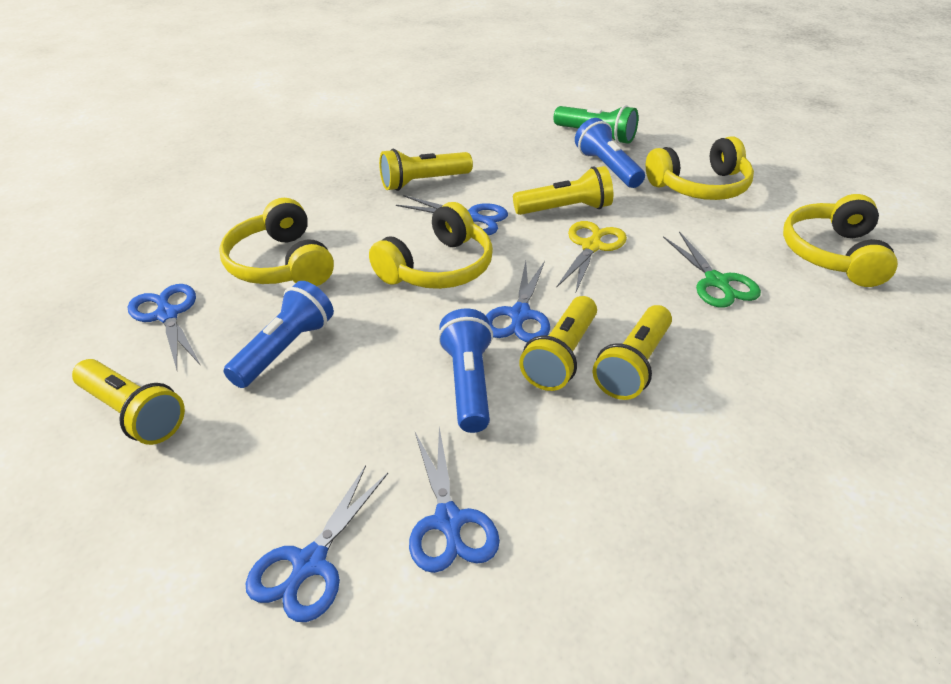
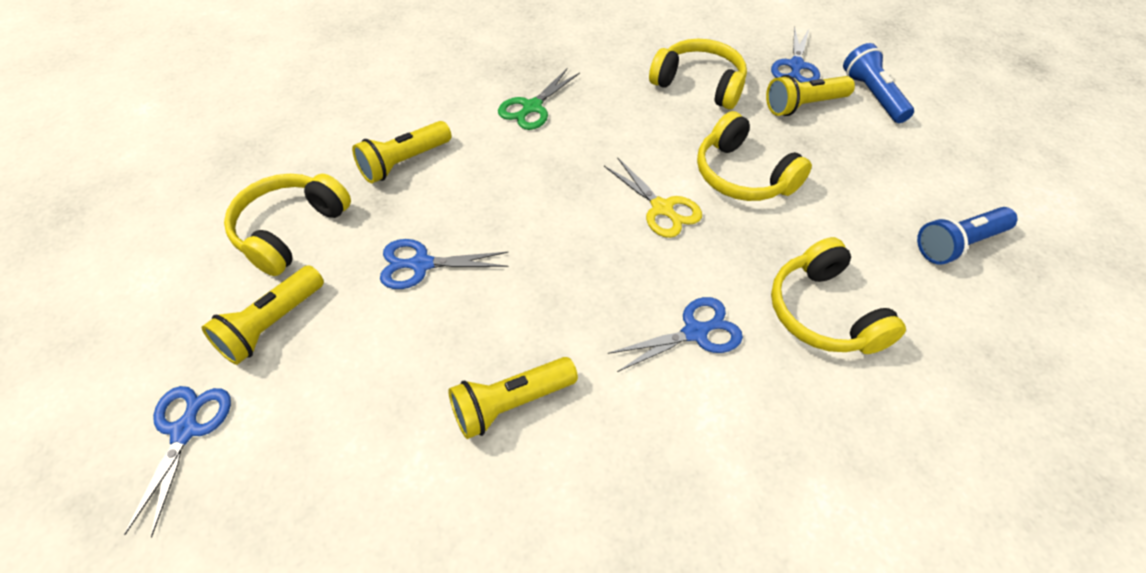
blue flashlight: 3 -> 2
blue scissors: 5 -> 4
green flashlight: 1 -> 0
yellow flashlight: 5 -> 4

